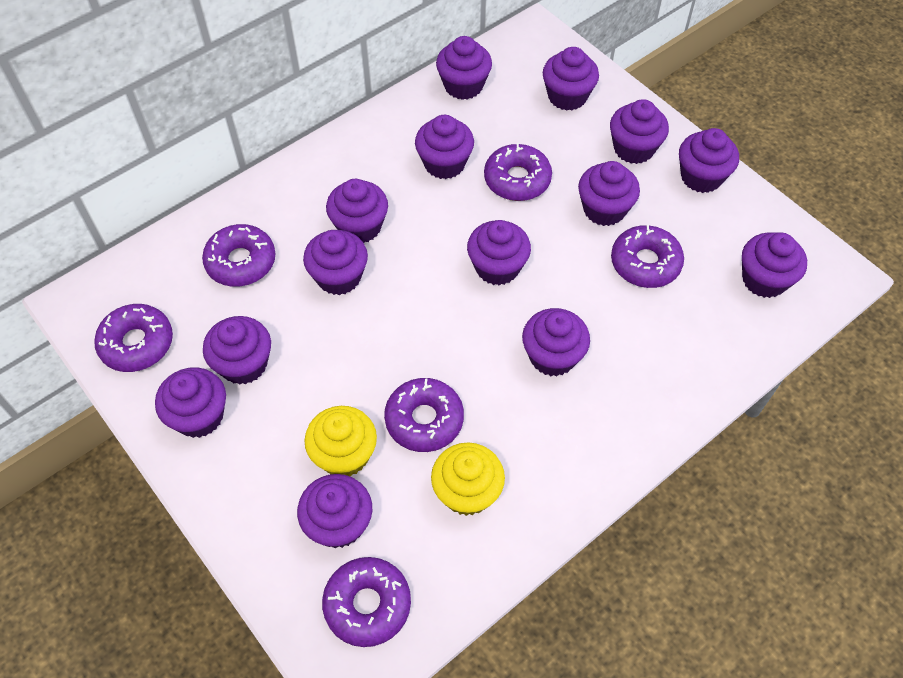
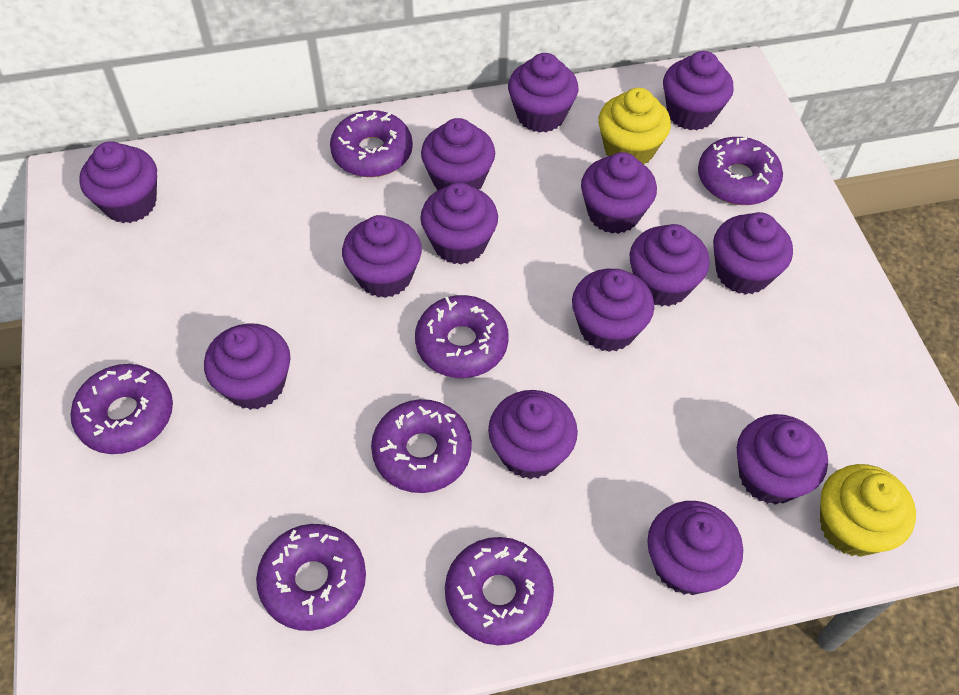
purple donut: 6 -> 7

